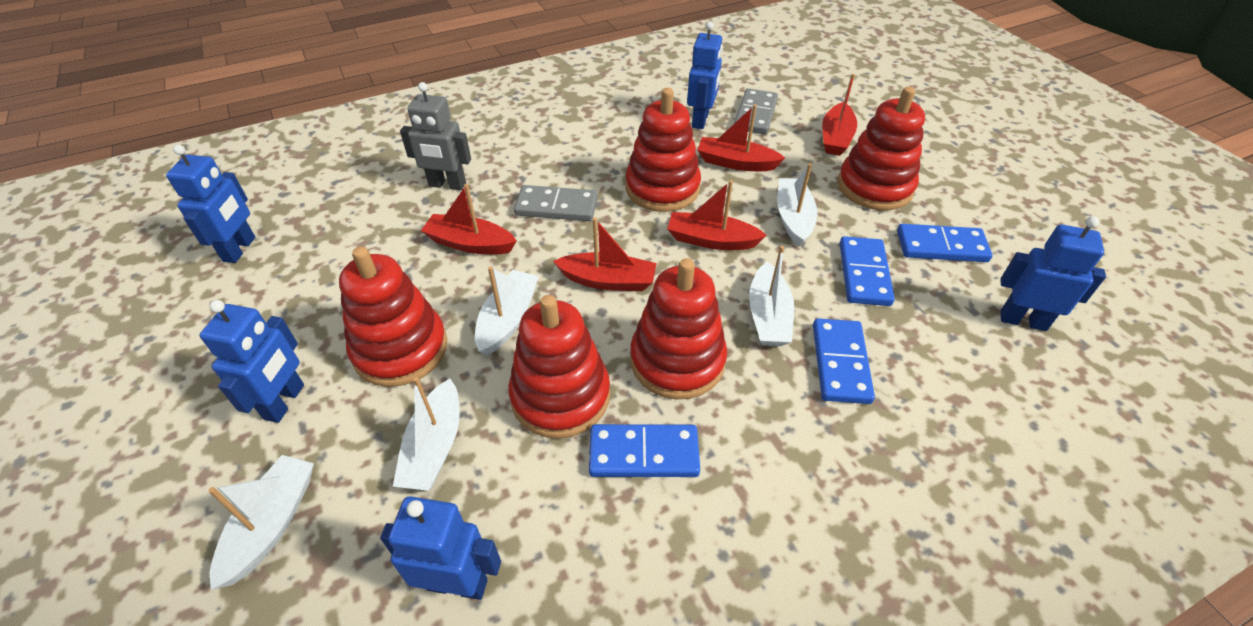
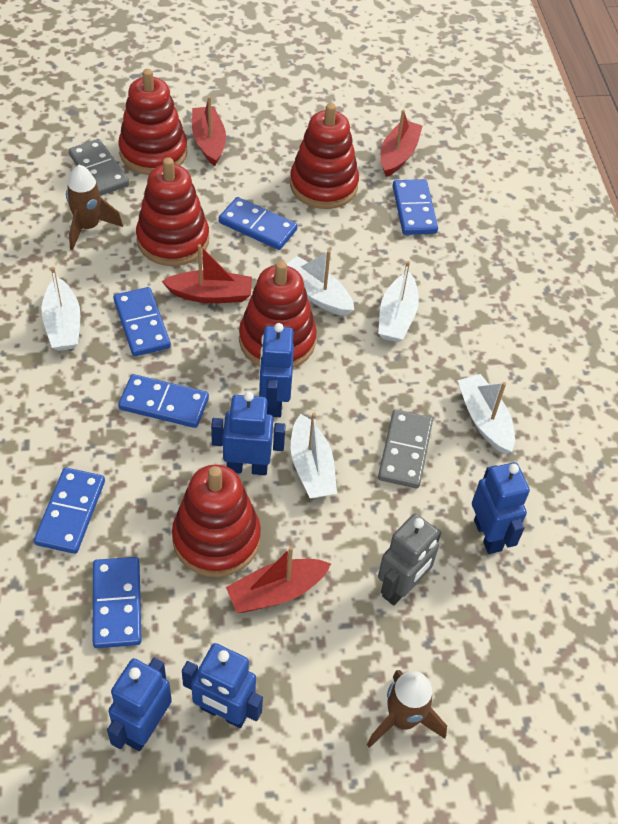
blue domino: 4 -> 6
brown rocket: 0 -> 2
red boat: 5 -> 4

